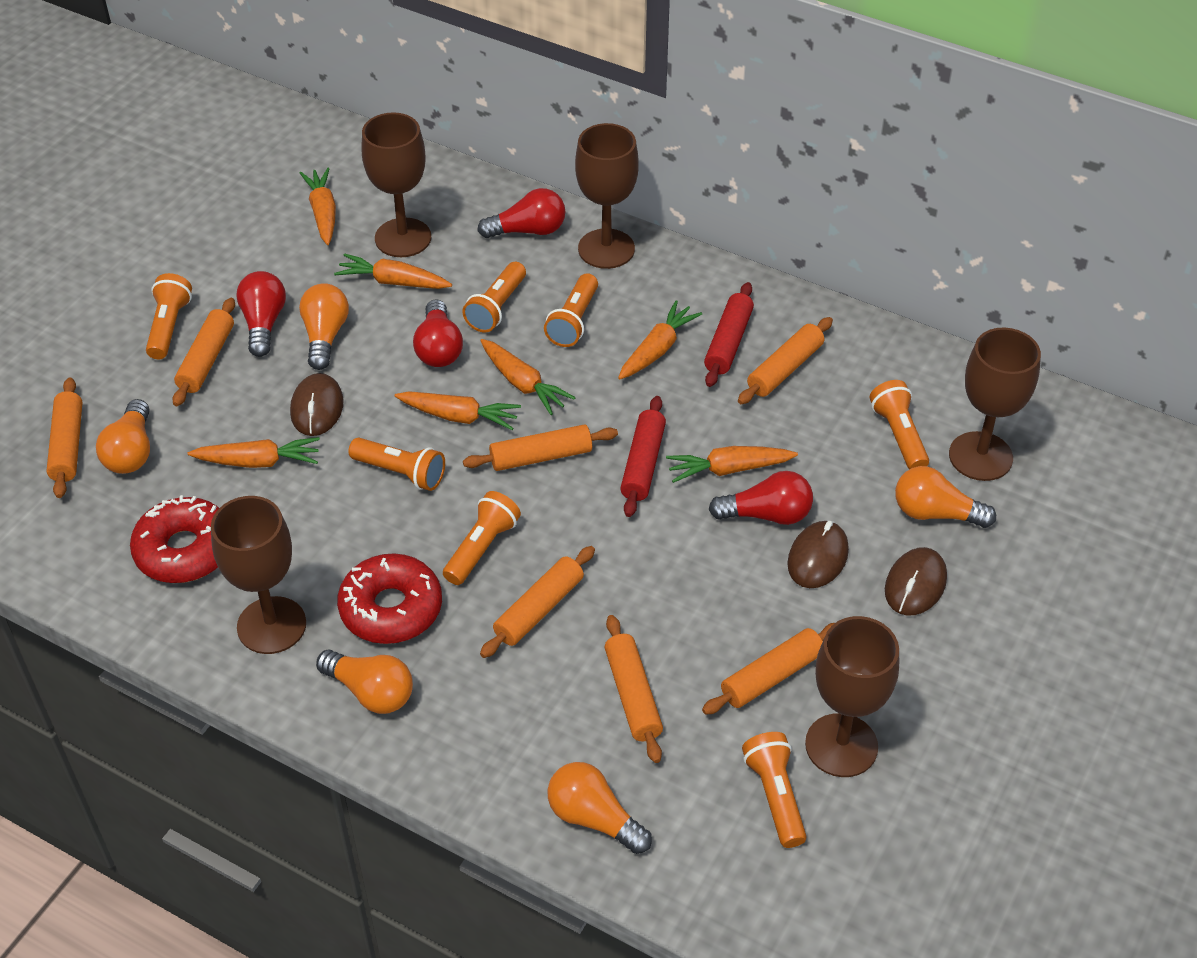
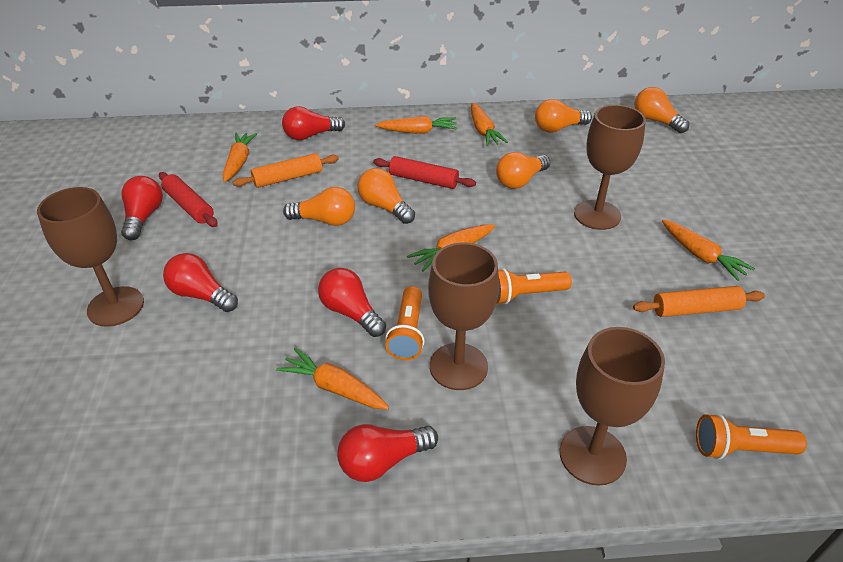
brown goblet: 5 -> 4
brown mouse: 3 -> 0
orange carrot: 7 -> 6
orange flashlight: 7 -> 3
orange rolling pin: 7 -> 2
red donut: 2 -> 0
red light bulb: 4 -> 5

